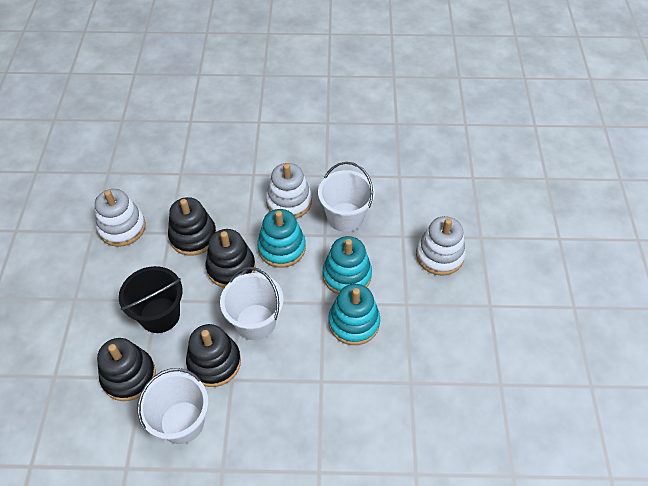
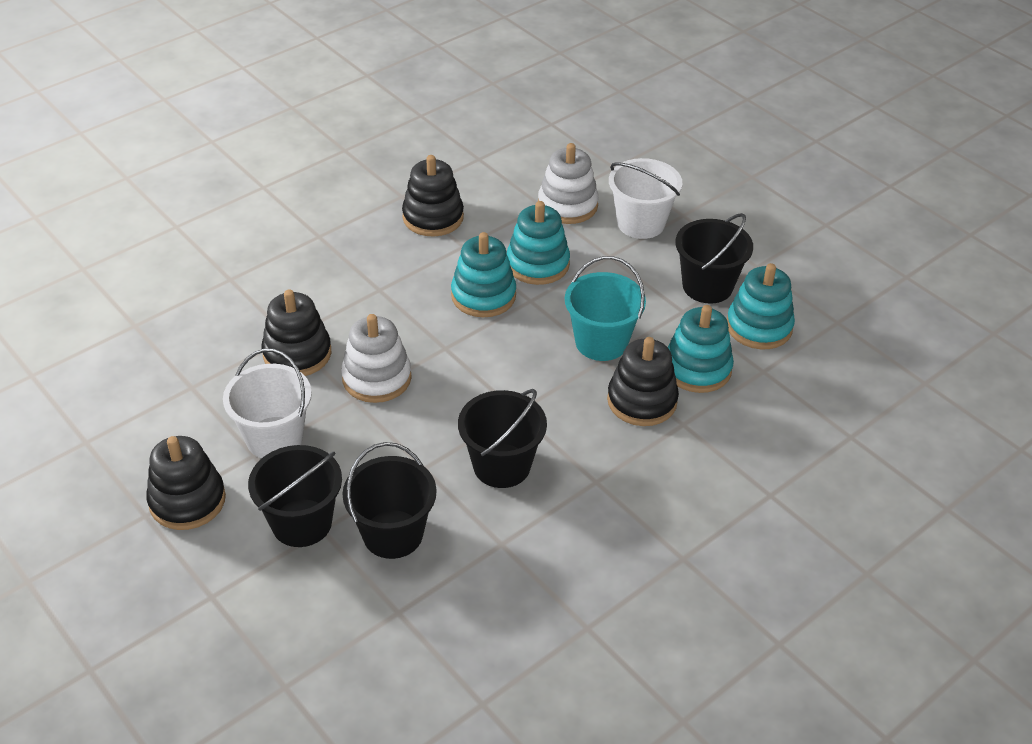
black bucket: 1 -> 4
turquoise bucket: 0 -> 1
turquoise stacking toy: 3 -> 4
white bucket: 3 -> 2
white stacking toy: 3 -> 2

